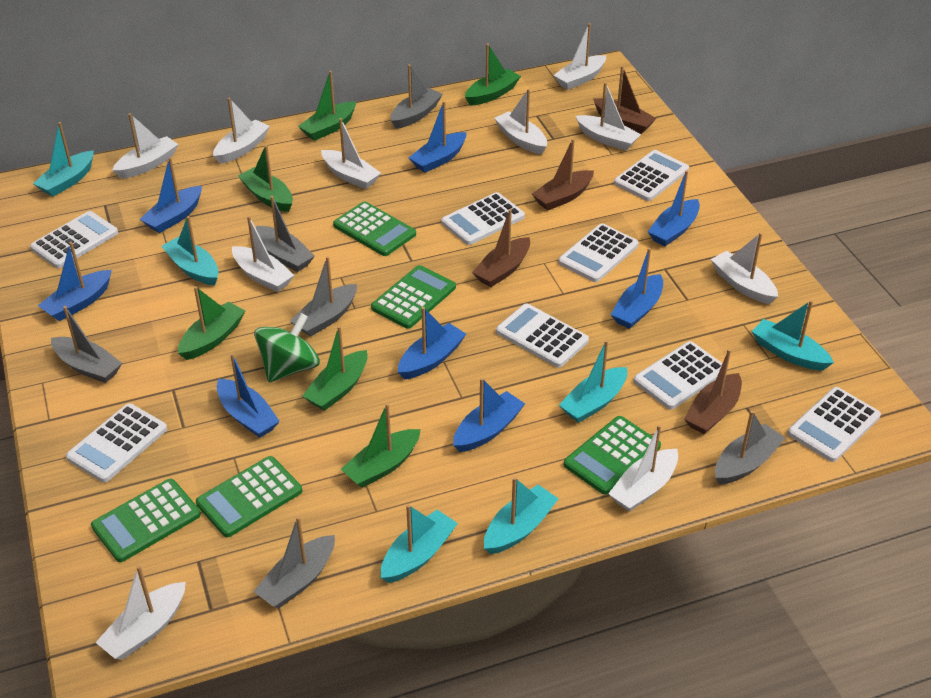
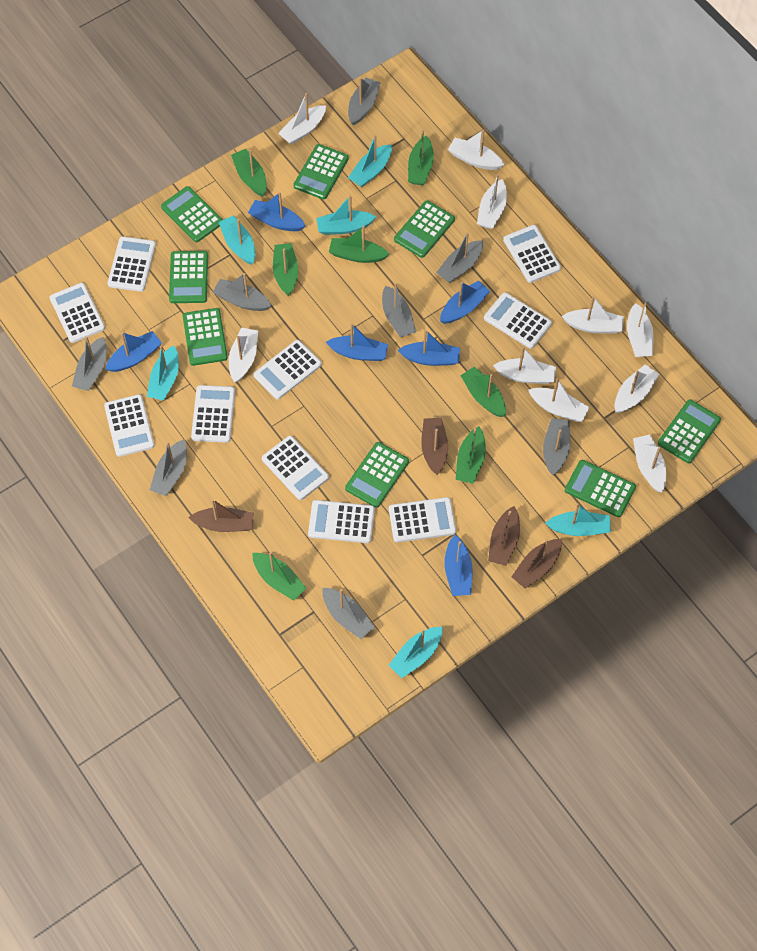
blue boat: 8 -> 6
green boat: 6 -> 7
green calculator: 5 -> 8
green spinning top: 1 -> 0
grey boat: 6 -> 8
white calculator: 8 -> 10

